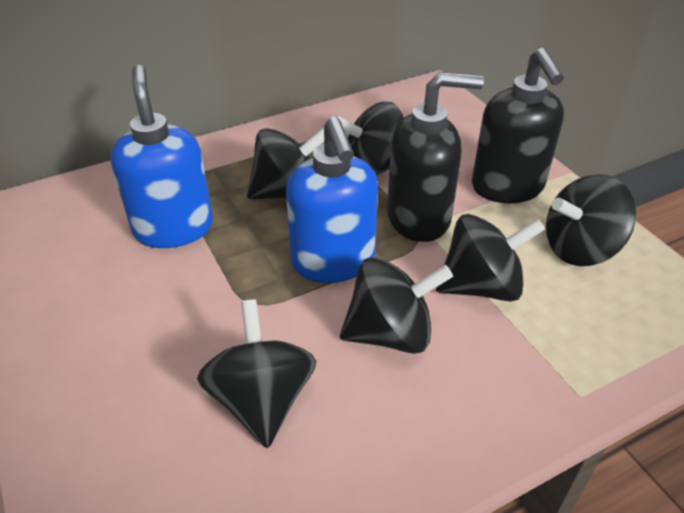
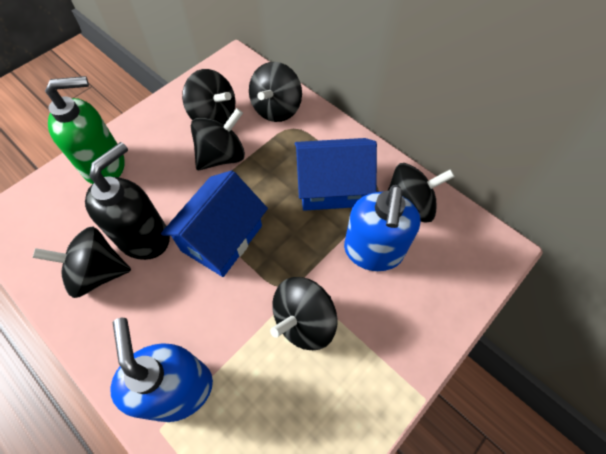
black soap dispenser: 2 -> 1
blue house: 0 -> 2
green soap dispenser: 0 -> 1

